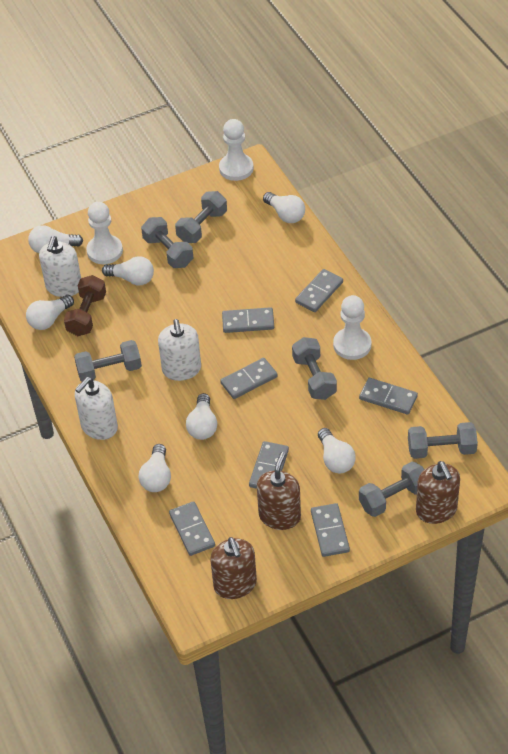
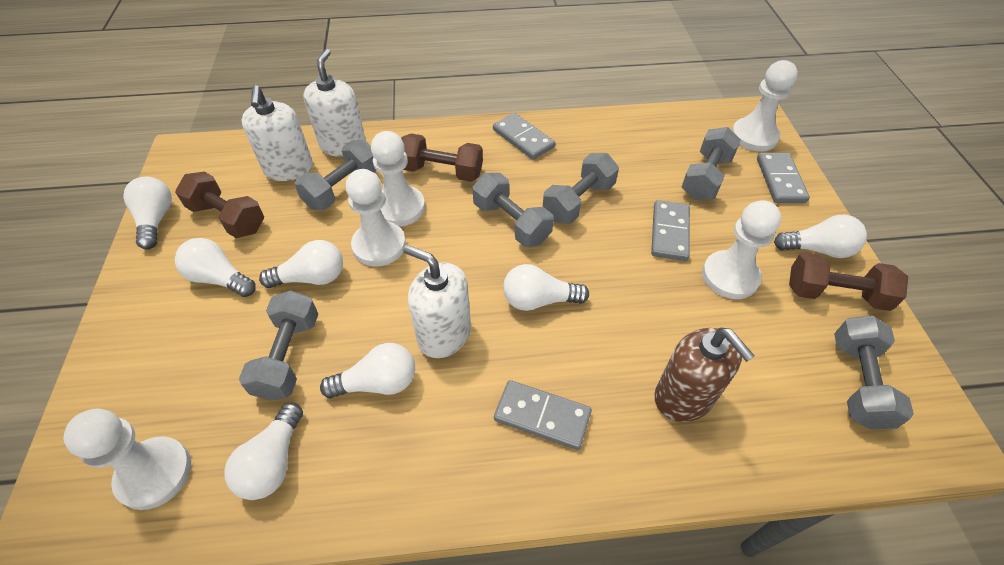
brown dumbbell: 1 -> 3
brown soap dispenser: 3 -> 1
grey domino: 7 -> 4
white pawn: 3 -> 5

